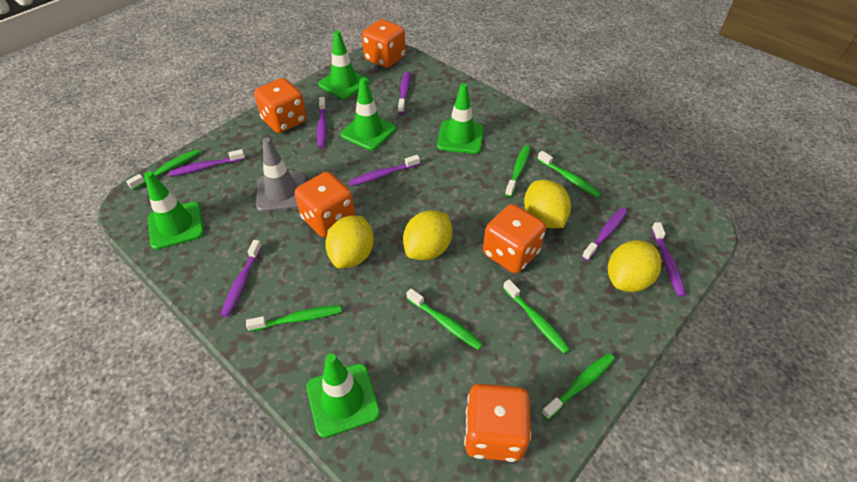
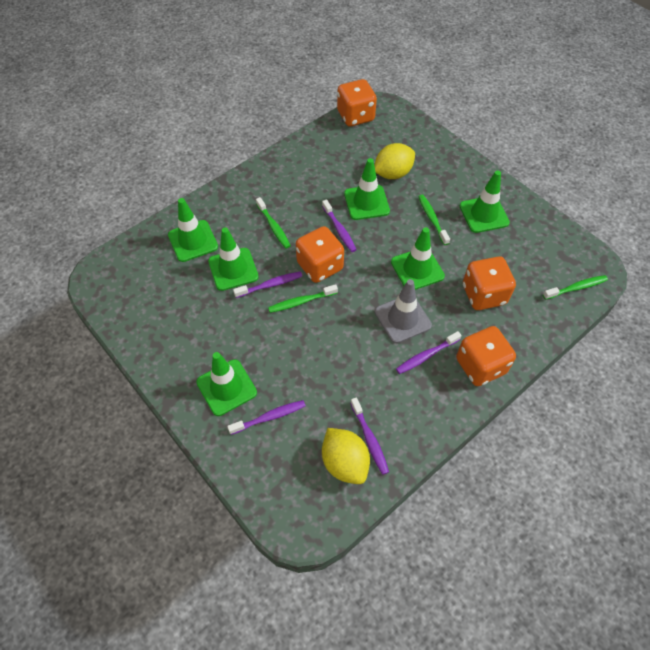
green toothbrush: 7 -> 4
green traffic cone: 5 -> 6
orange dice: 5 -> 4
purple toothbrush: 7 -> 5
yellow lemon: 4 -> 2

